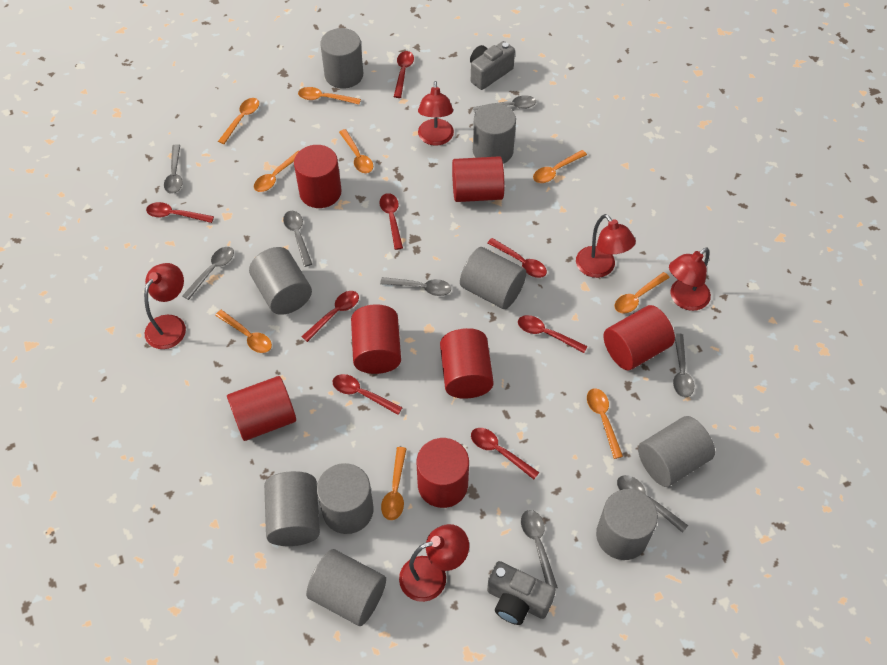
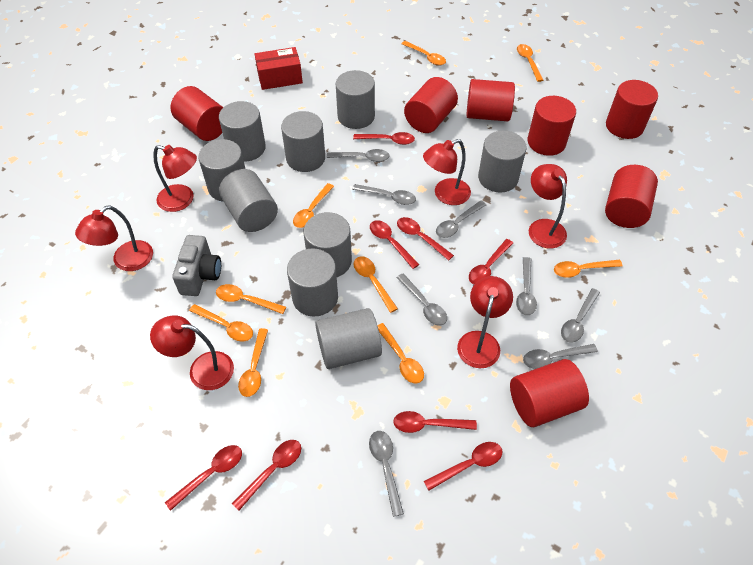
grey camera: 2 -> 1
red box: 0 -> 1
red lamp: 5 -> 6

